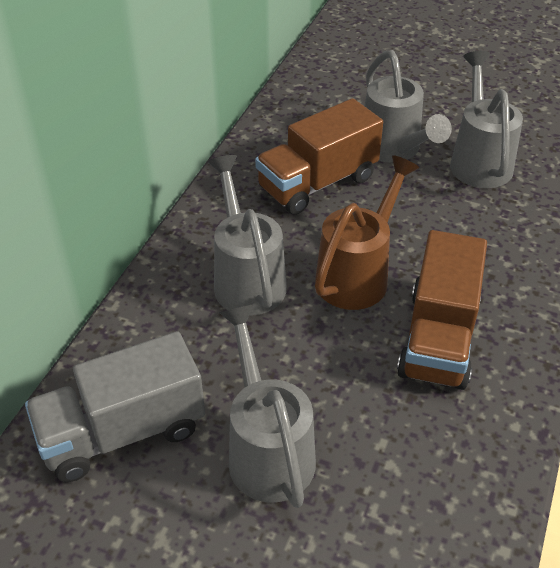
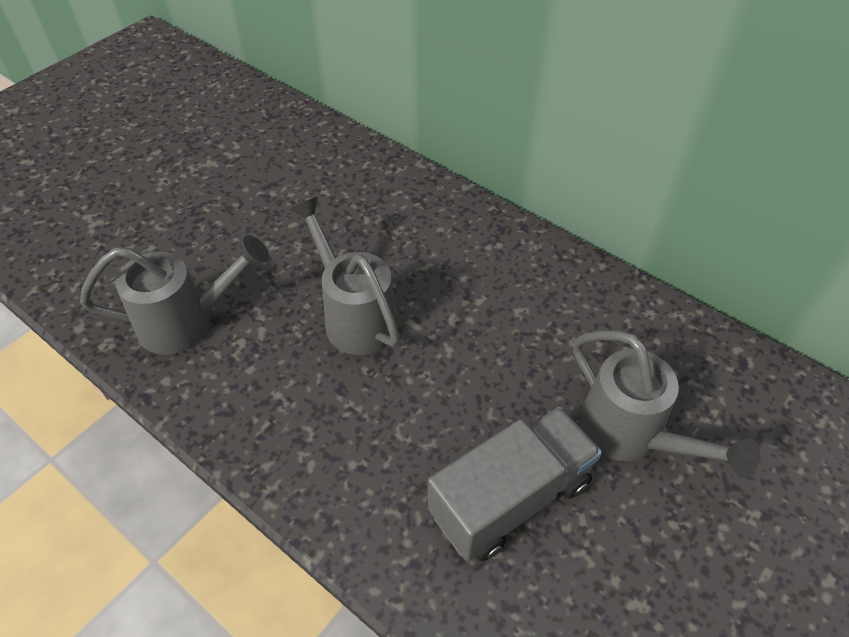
brown truck: 2 -> 0
brown watering can: 1 -> 0
grey watering can: 4 -> 3

